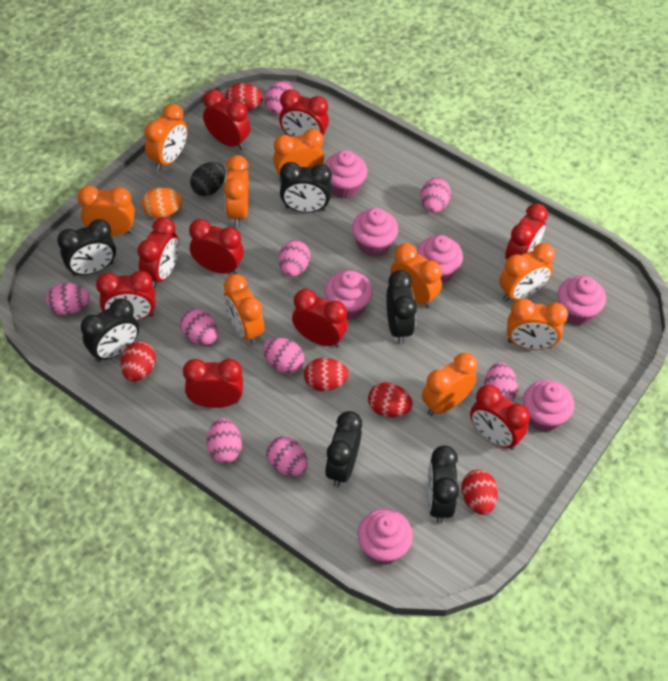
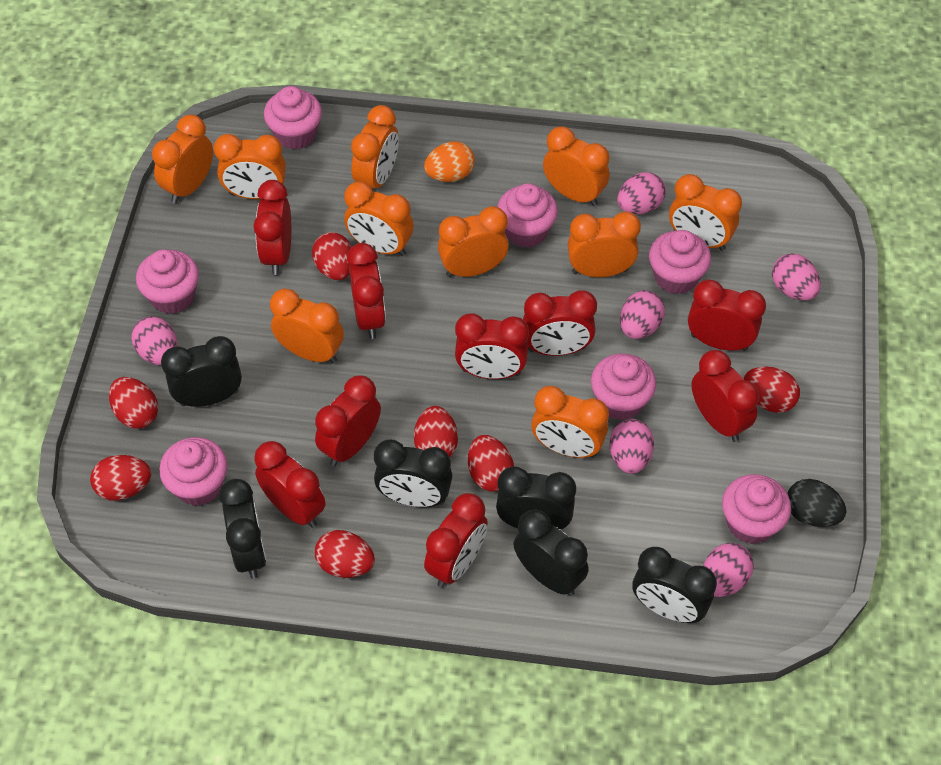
orange clock: 9 -> 10
pink egg: 9 -> 6
red egg: 5 -> 7

